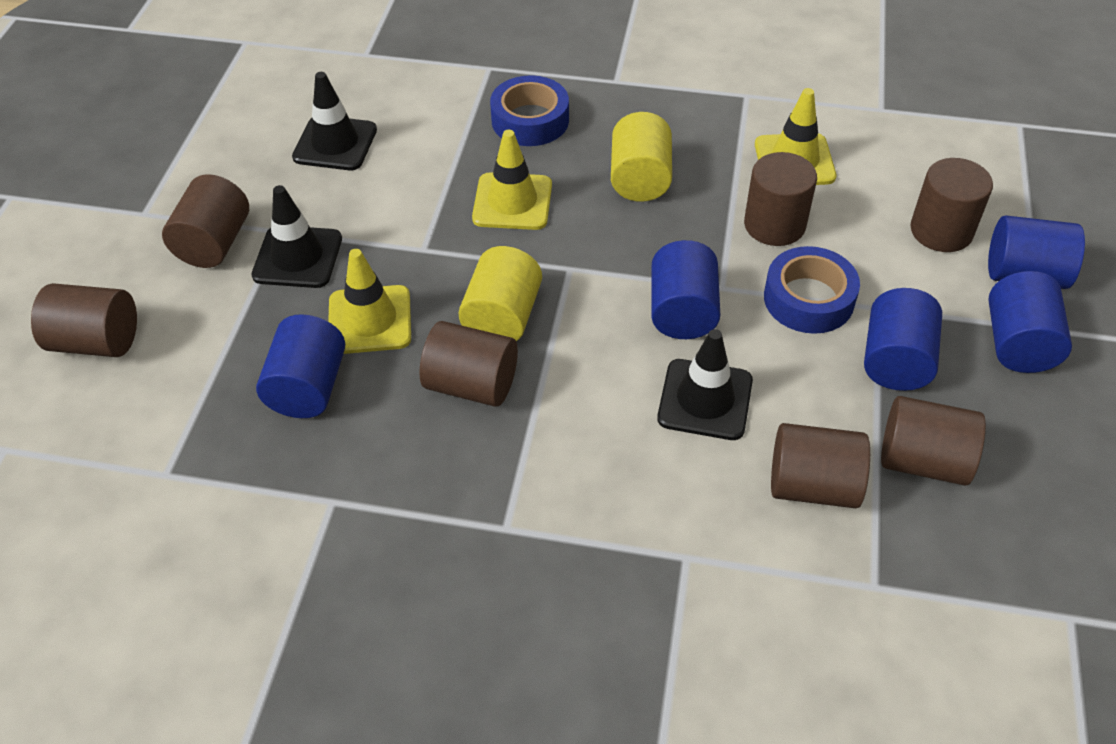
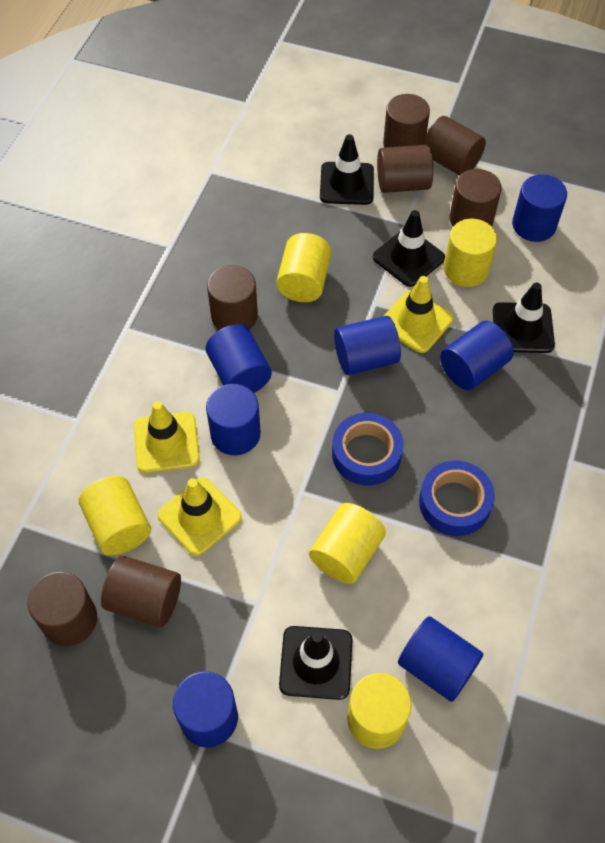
black traffic cone: 3 -> 4
blue cylinder: 5 -> 7
yellow cylinder: 2 -> 5

